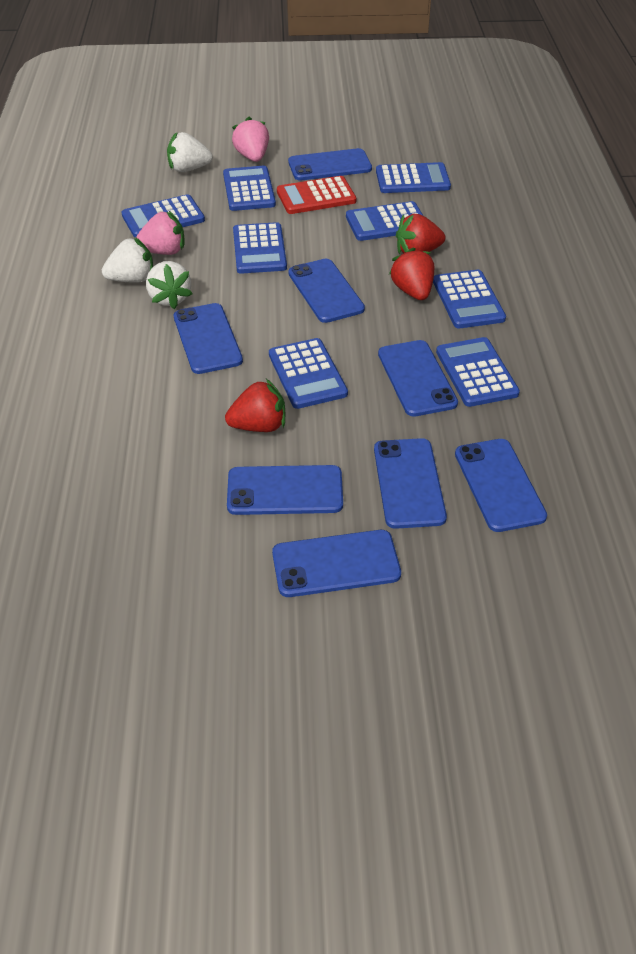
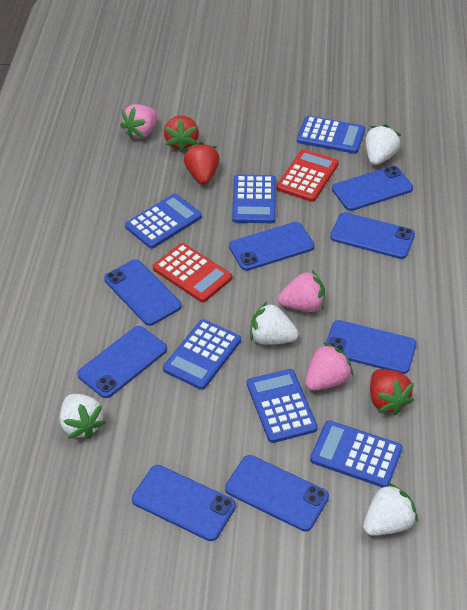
blue calculator: 8 -> 6
pink strawberry: 2 -> 3
red calculator: 1 -> 2
white strawberry: 3 -> 4

